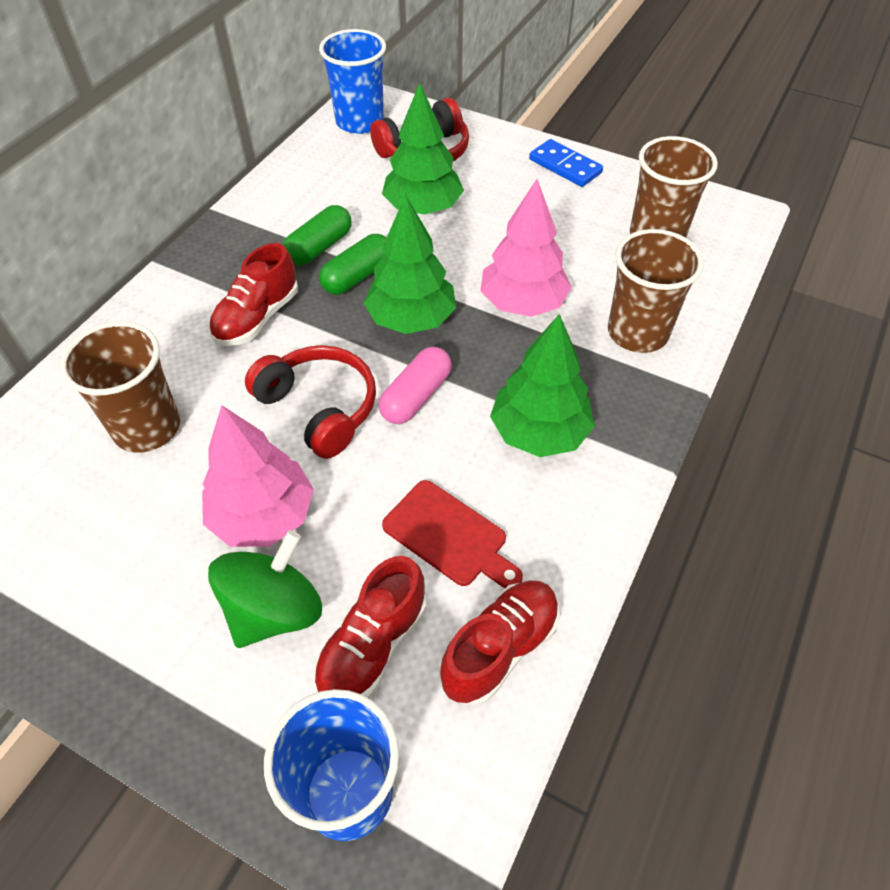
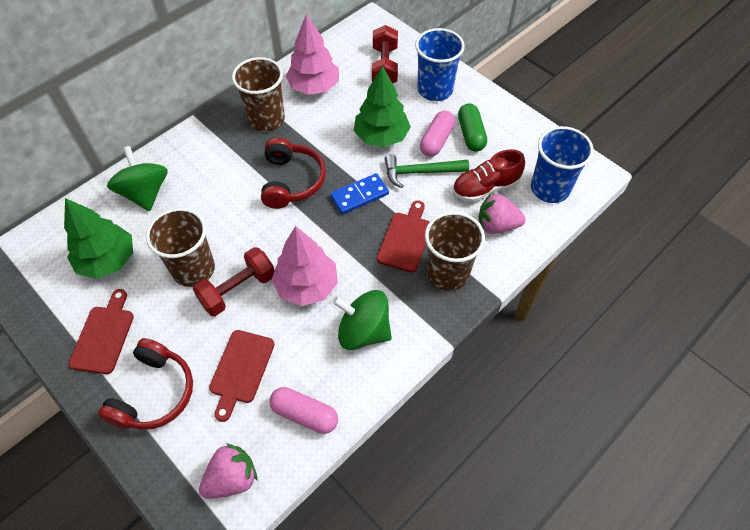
green capsule: 2 -> 1
green hammer: 0 -> 1
green spinning top: 1 -> 2
green tree: 3 -> 2
pink capsule: 1 -> 2
pink strawberry: 0 -> 2
red cutting board: 1 -> 3
red dumbbell: 0 -> 2
red shoe: 3 -> 1

